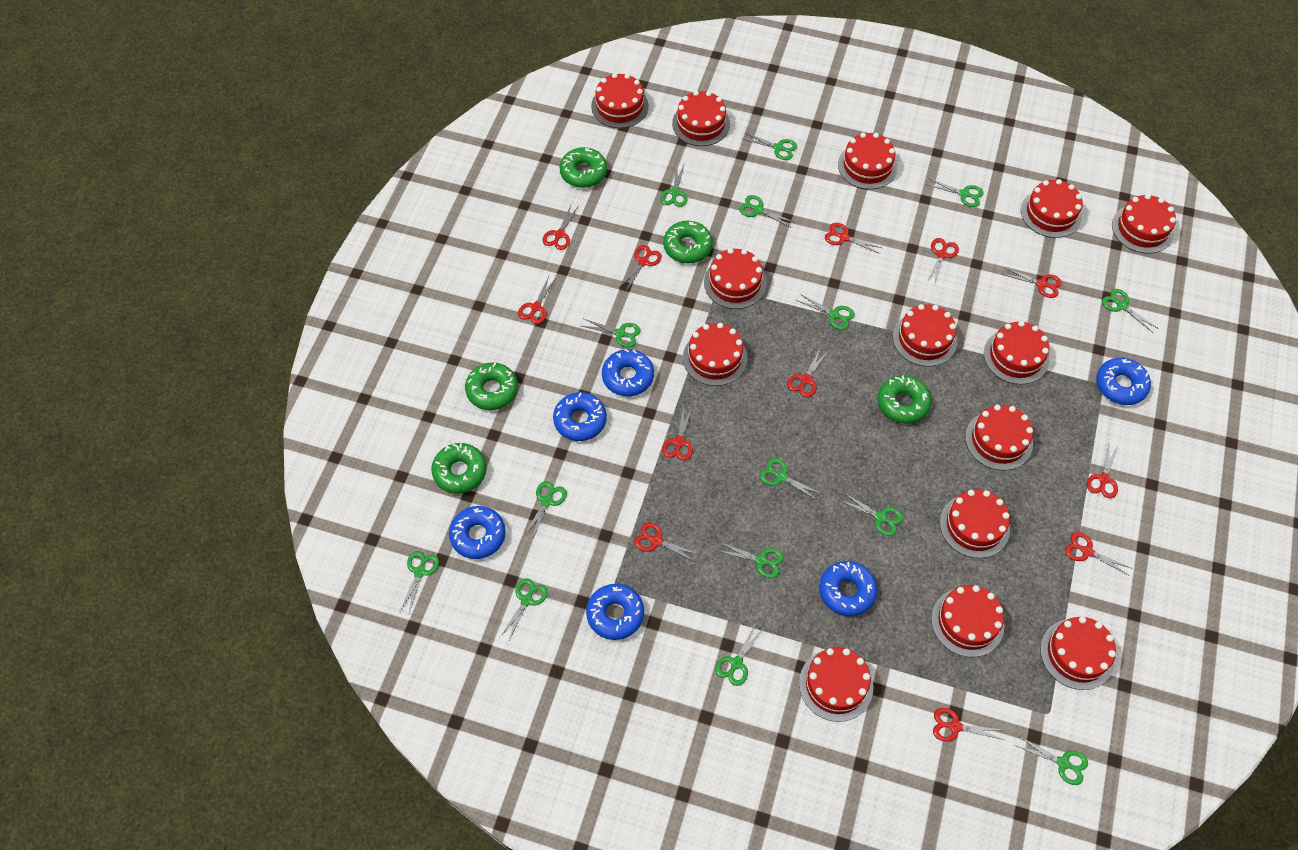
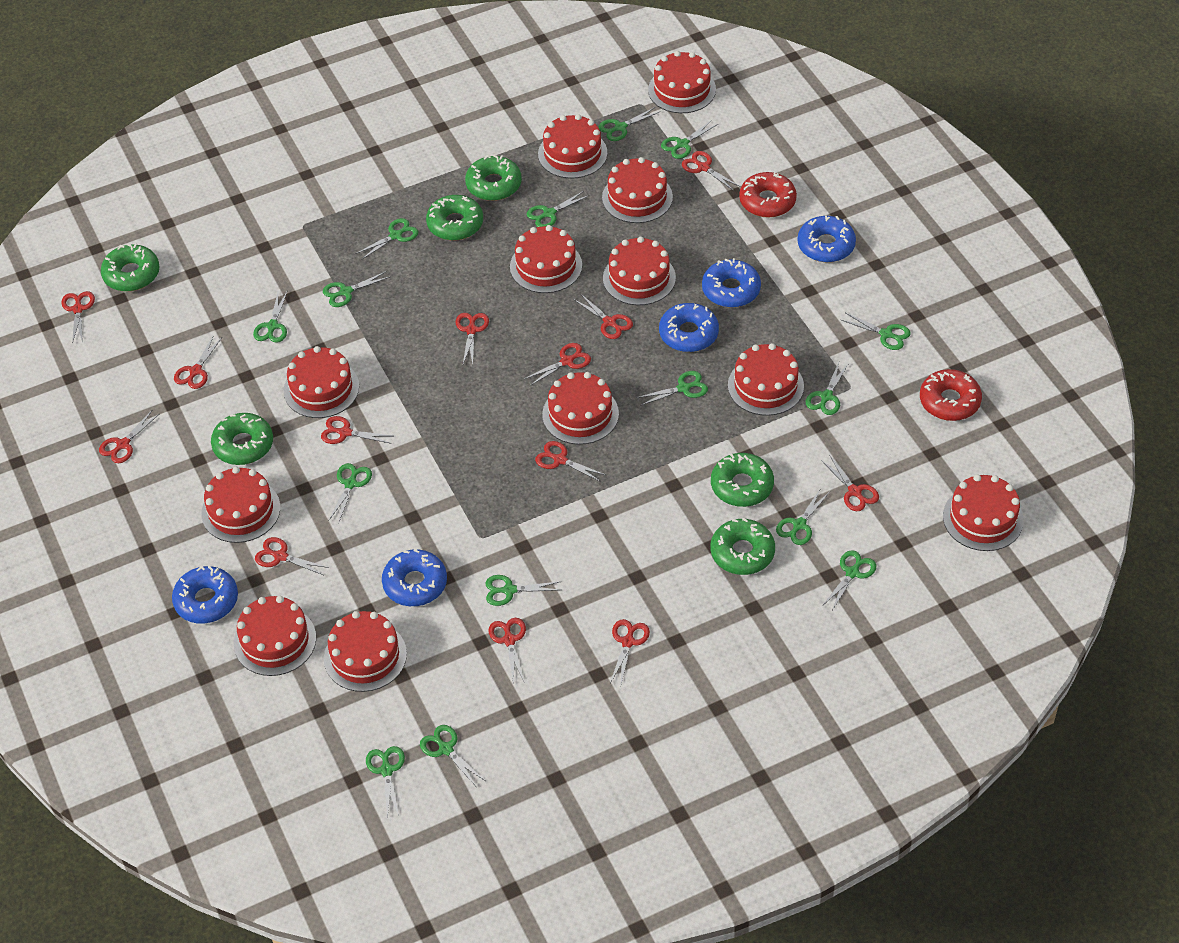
blue donut: 6 -> 5
green donut: 5 -> 6
red cake: 14 -> 12
red donut: 0 -> 2
red scissors: 12 -> 13

